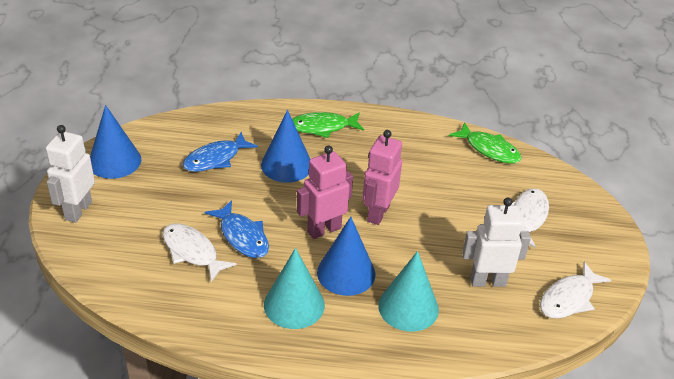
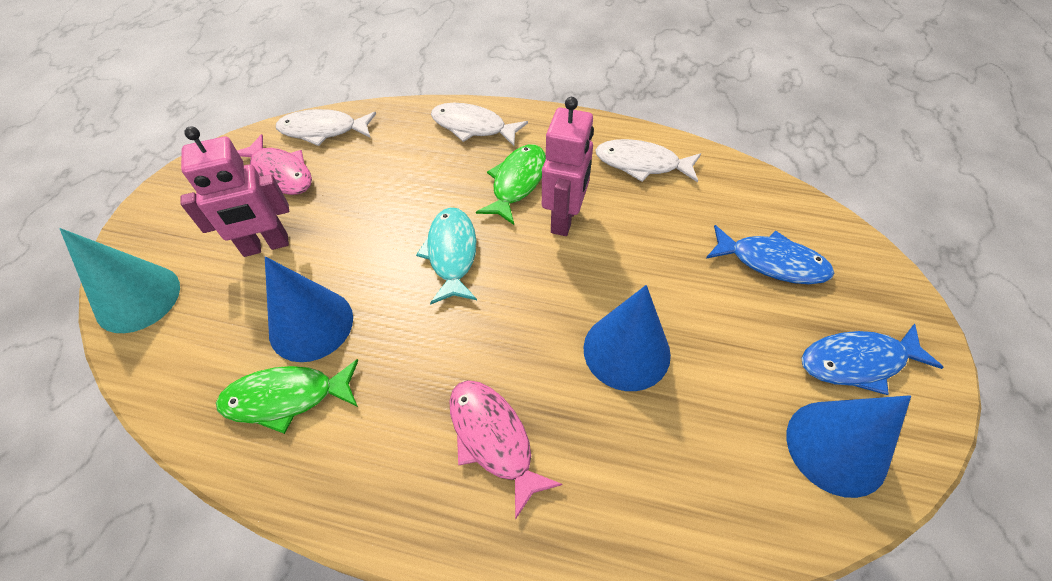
pink fish: 0 -> 2
turquoise cone: 2 -> 1
turquoise fish: 0 -> 1
white robot: 2 -> 0

